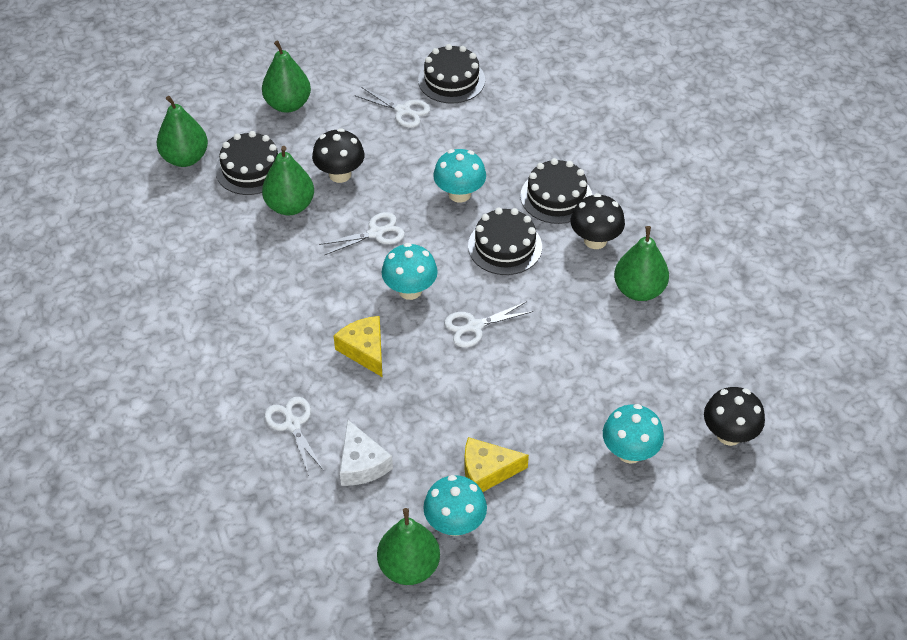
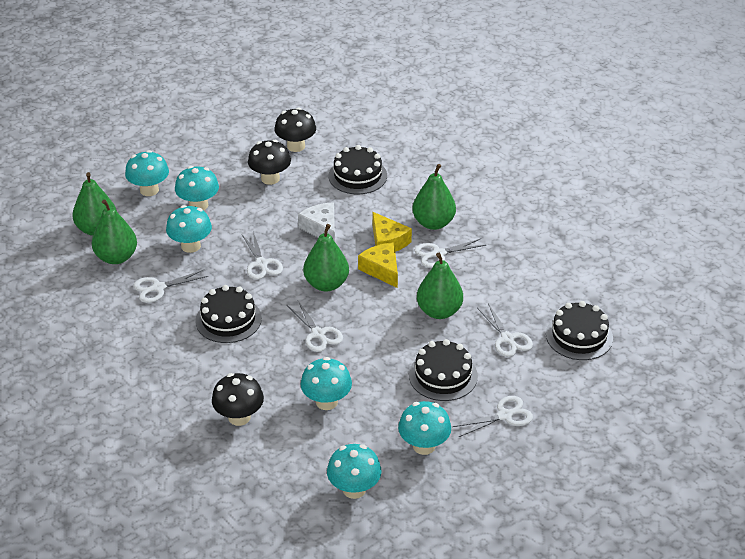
turquoise mushroom: 4 -> 6
white scissors: 4 -> 6

